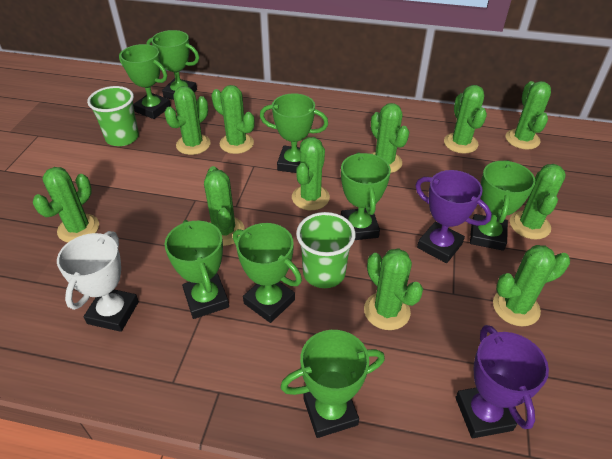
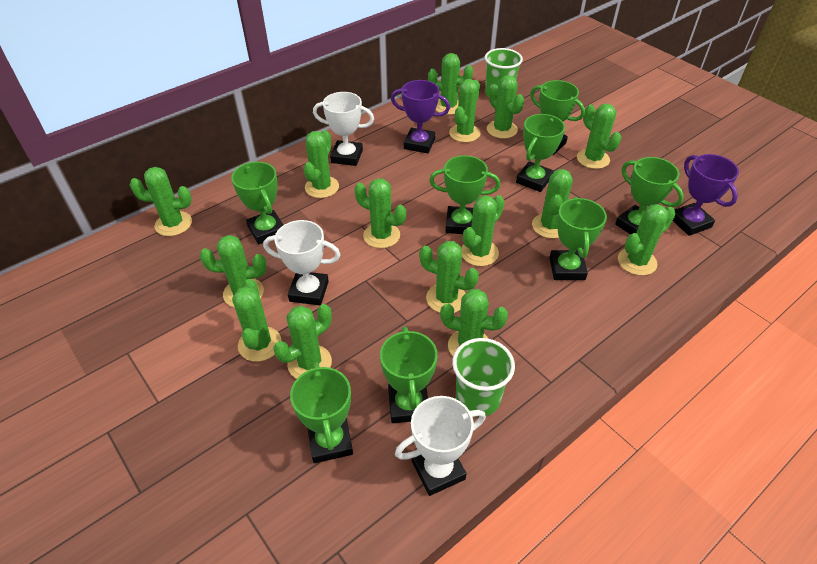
green cactus: 11 -> 15
white trophy: 1 -> 3

